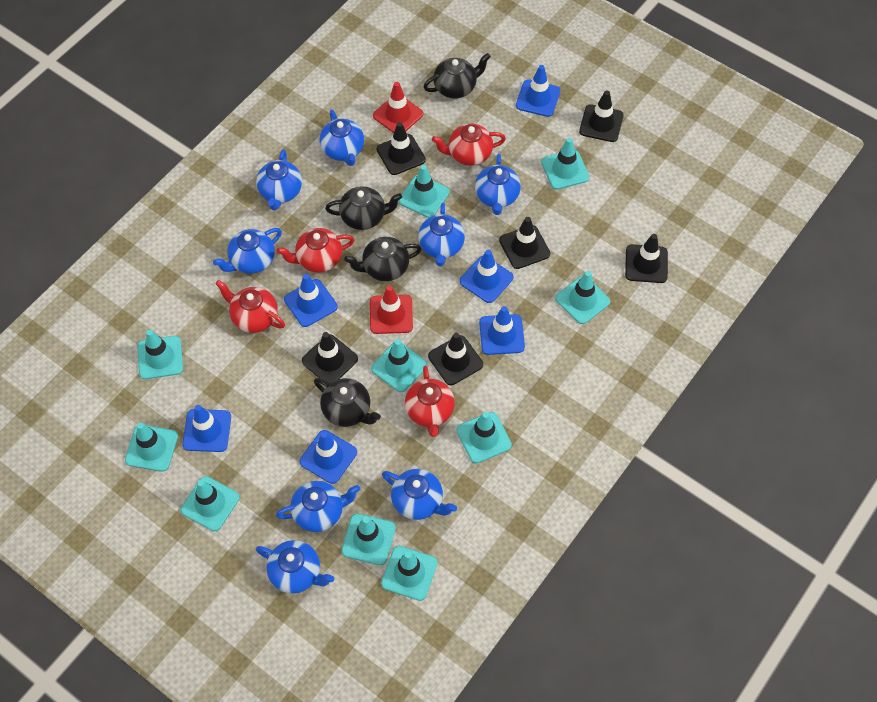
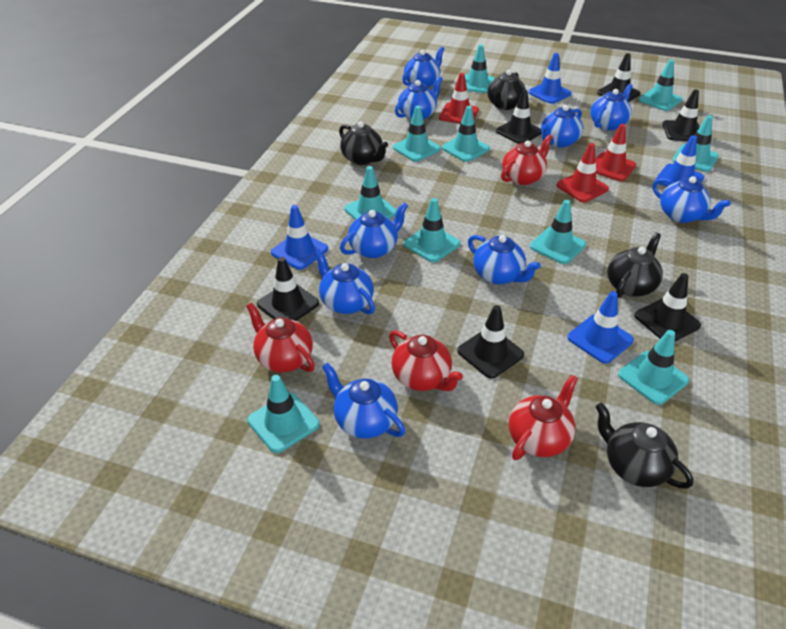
blue teapot: 8 -> 9
blue traffic cone: 6 -> 4
red traffic cone: 2 -> 3

